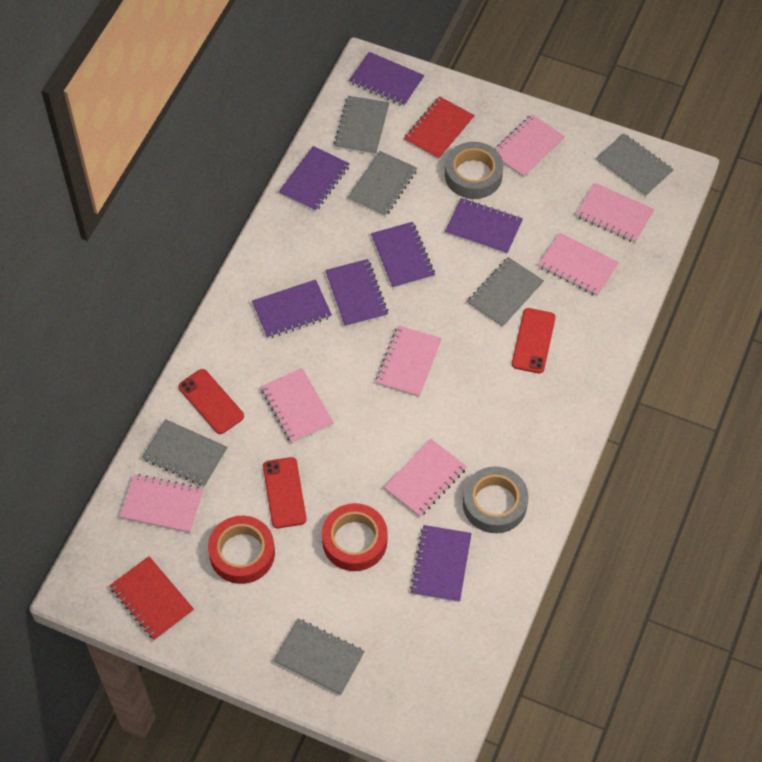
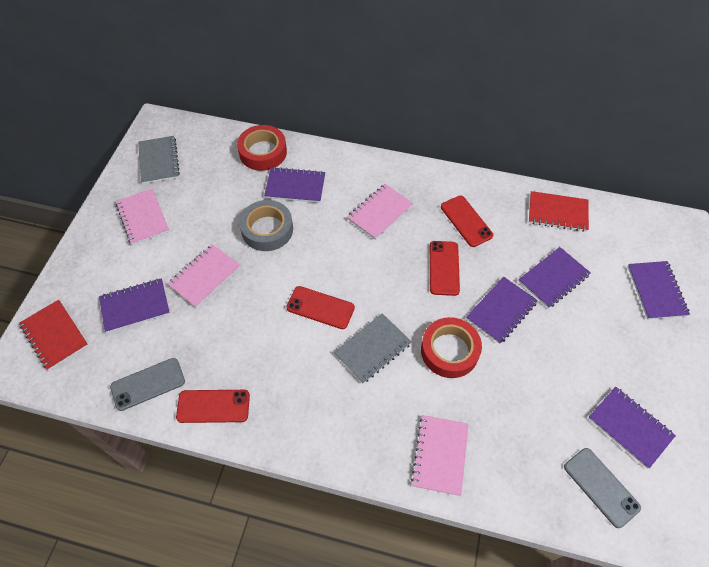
grey notebook: 6 -> 2
grey phone: 0 -> 2
grey tape: 2 -> 1
pink notebook: 7 -> 4
purple notebook: 7 -> 6
red phone: 3 -> 4

